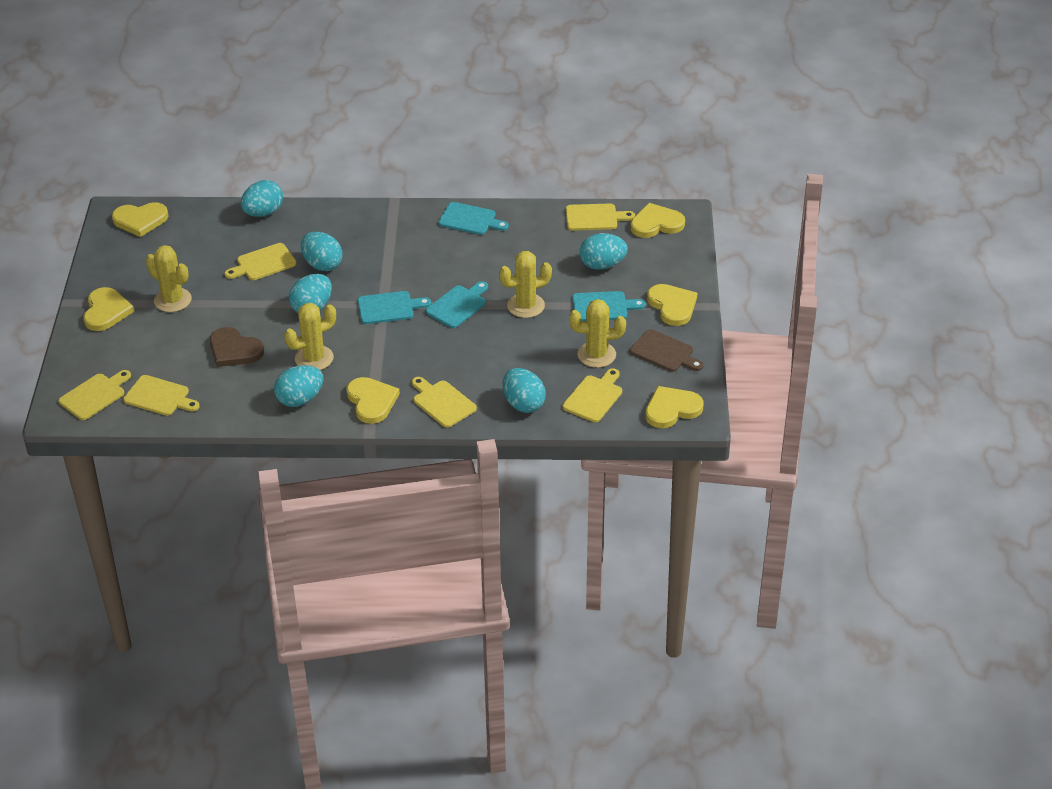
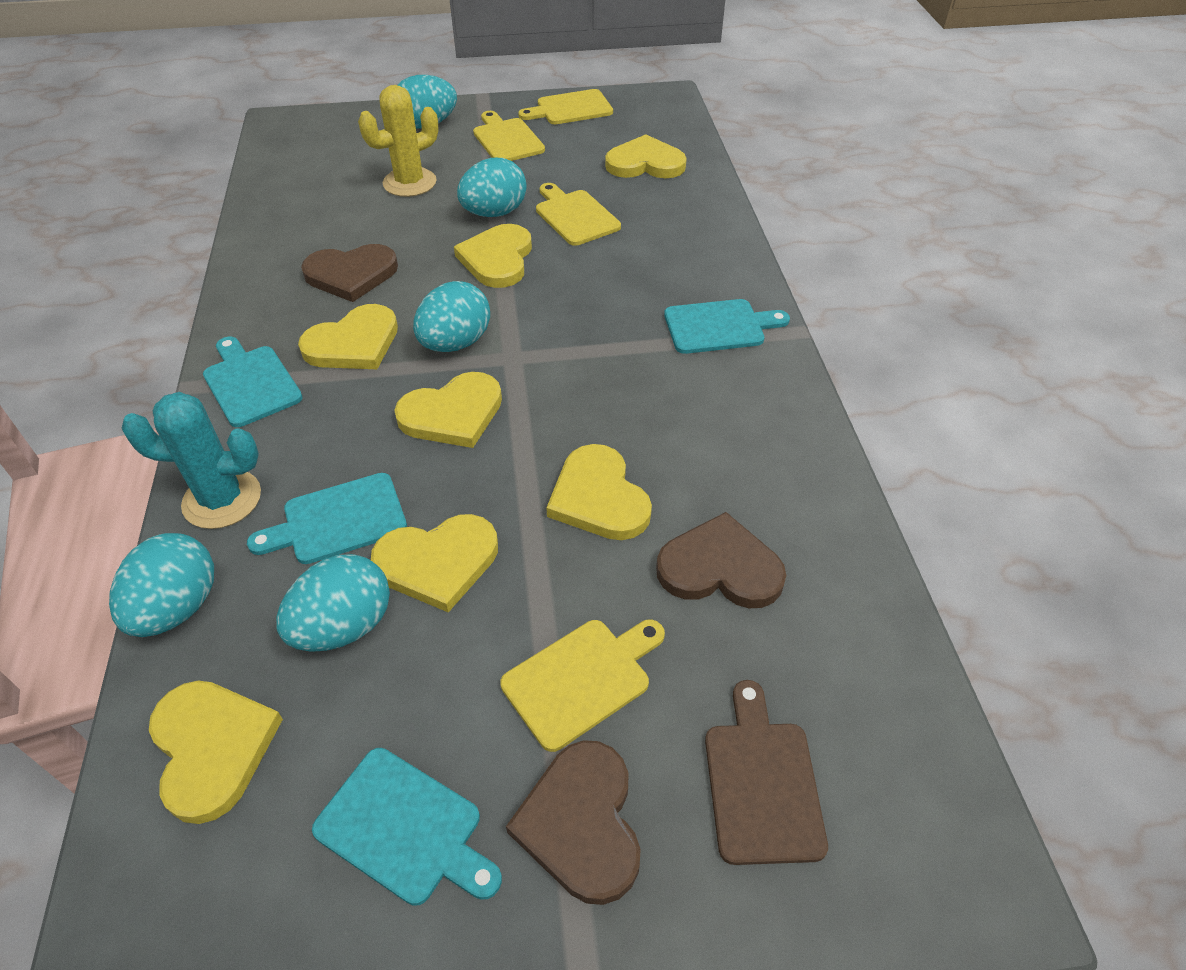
brown heart: 1 -> 3
turquoise cactus: 0 -> 1
turquoise egg: 6 -> 5
yellow cactus: 4 -> 1
yellow cutting board: 6 -> 4
yellow heart: 6 -> 7

